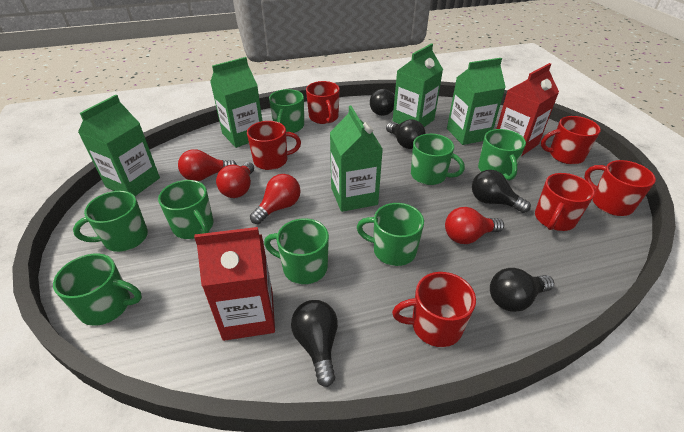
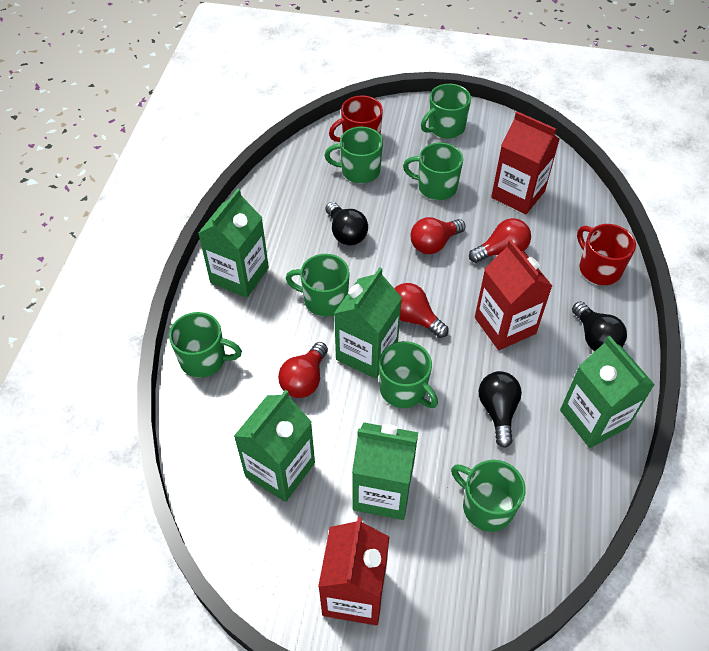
black light bulb: 5 -> 3
green mug: 8 -> 7
red carton: 2 -> 3
red mug: 6 -> 2

